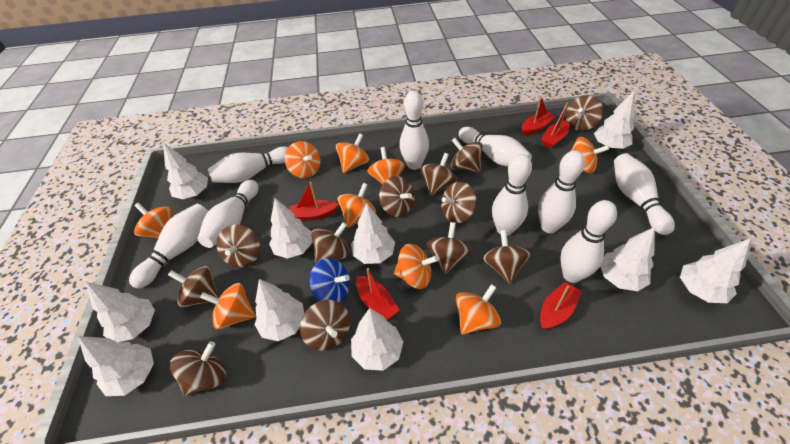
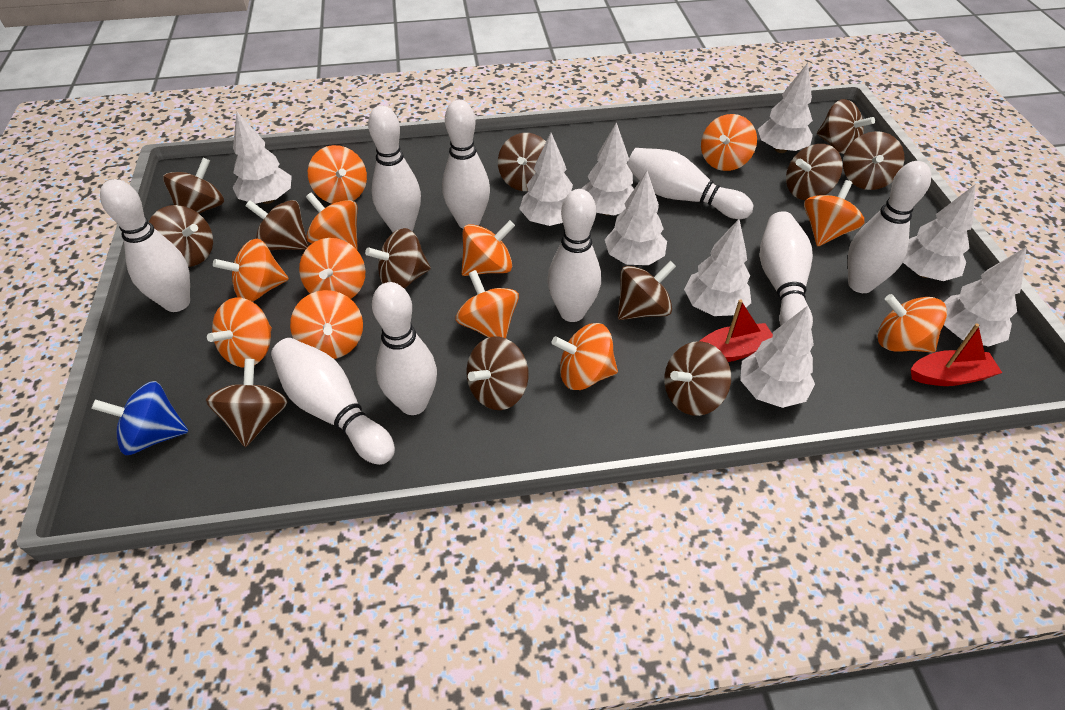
orange spinning top: 9 -> 12
red boat: 5 -> 2
white tree: 10 -> 9

